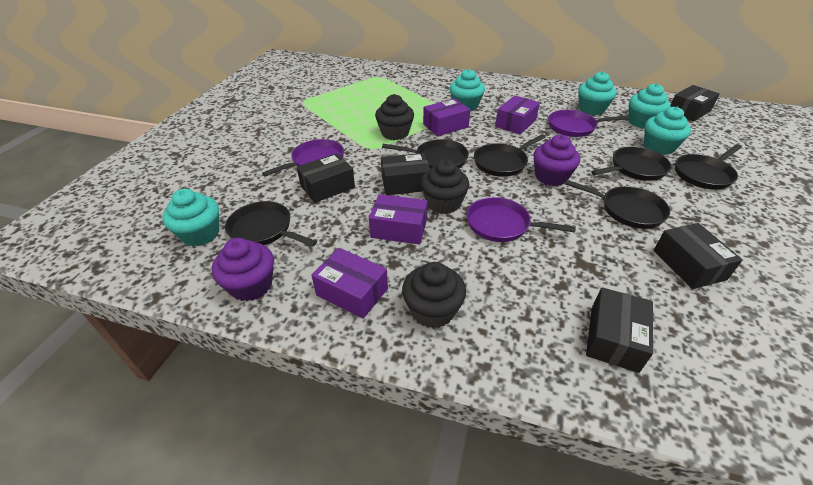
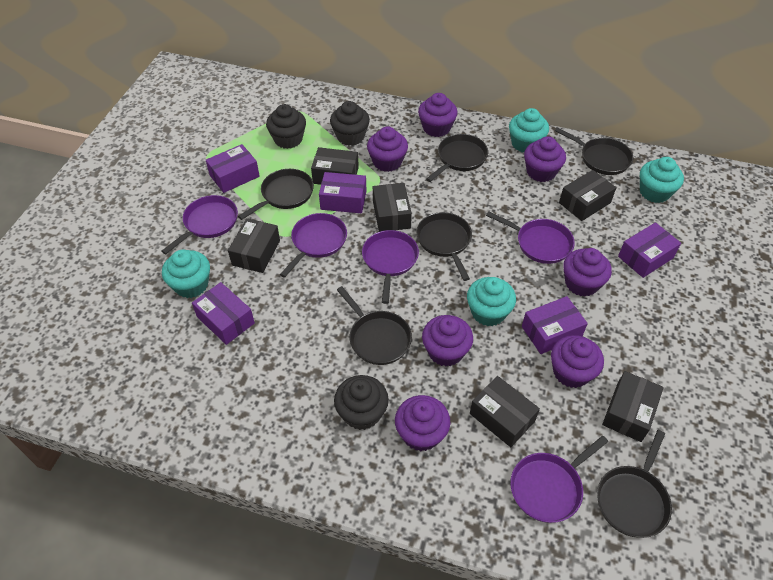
black box: 5 -> 6
purple box: 4 -> 5
purple cupcake: 2 -> 7
purple pan: 3 -> 5
turquoise cupcake: 5 -> 4

